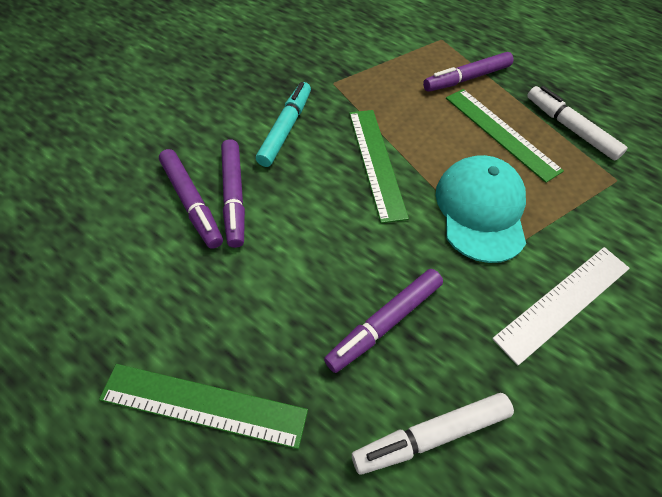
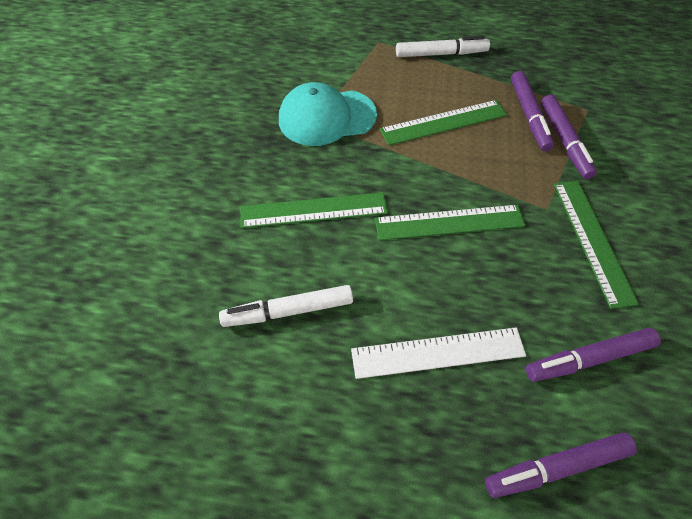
green ruler: 3 -> 4
turquoise marker: 1 -> 0

